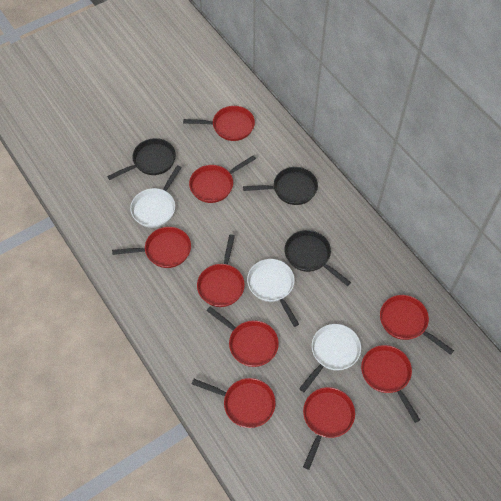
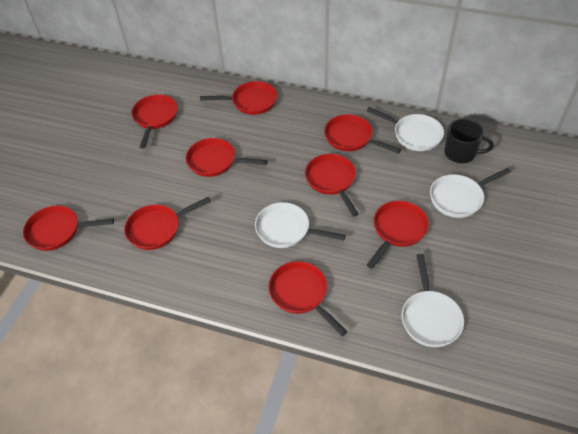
black mug: 0 -> 1
black pan: 3 -> 0
white pan: 3 -> 4

